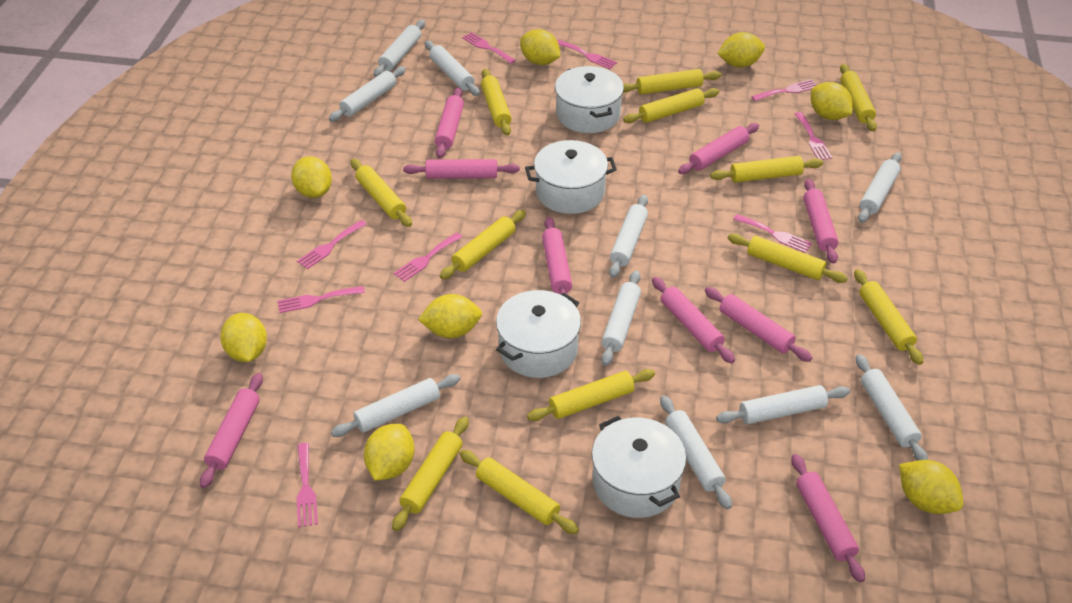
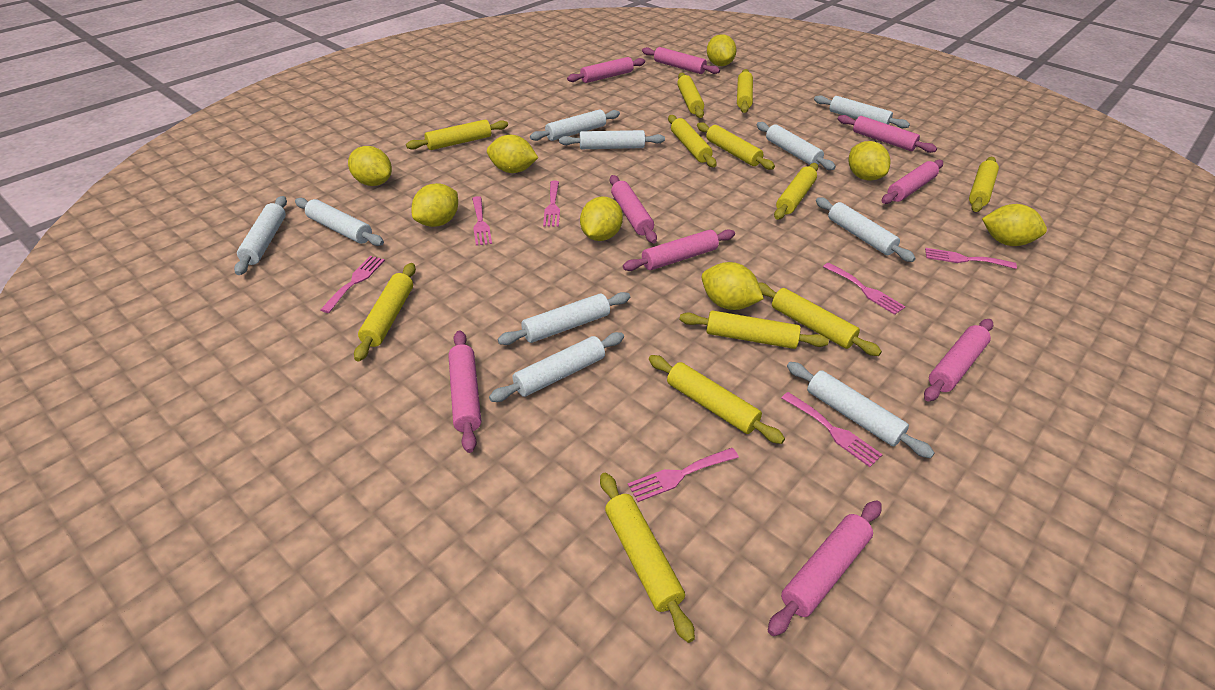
pink fork: 9 -> 7
white pot: 4 -> 0

